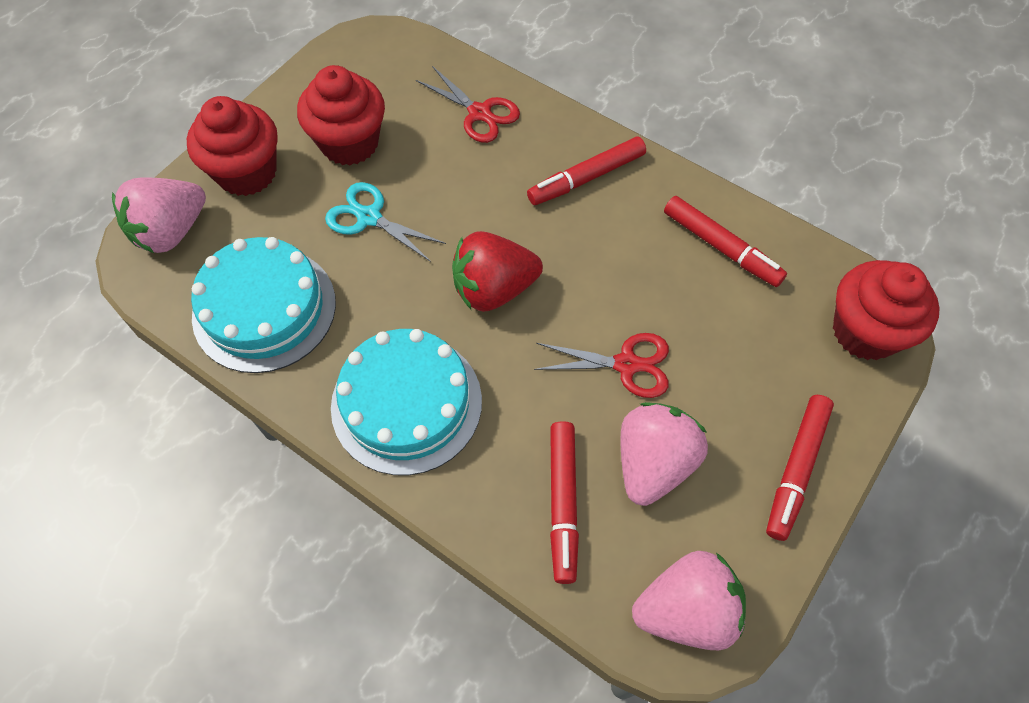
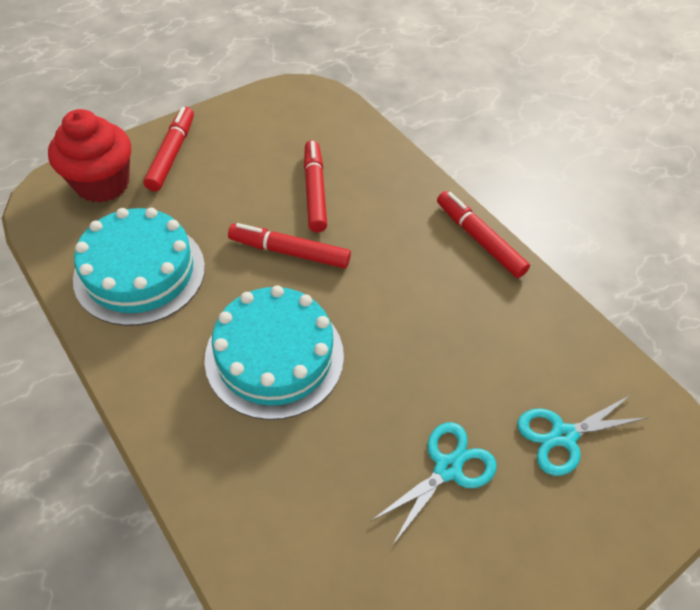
pink strawberry: 3 -> 0
red cupcake: 3 -> 1
red scissors: 2 -> 0
red strawberry: 1 -> 0
turquoise scissors: 1 -> 2

